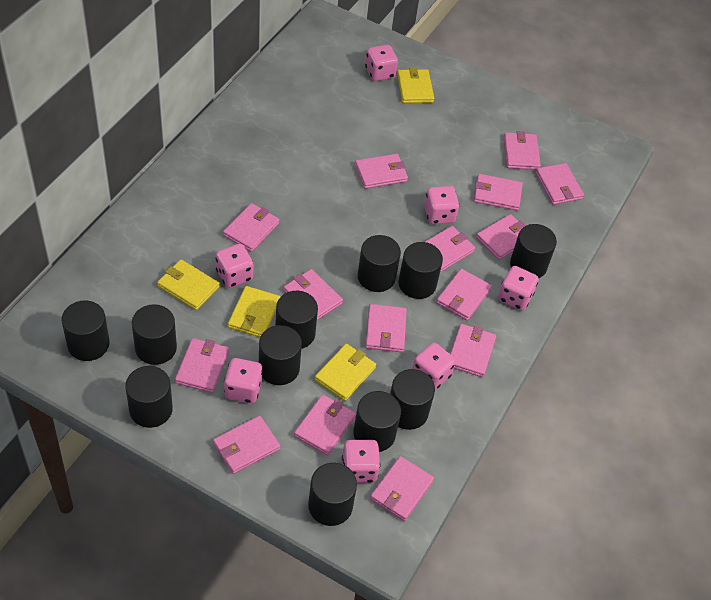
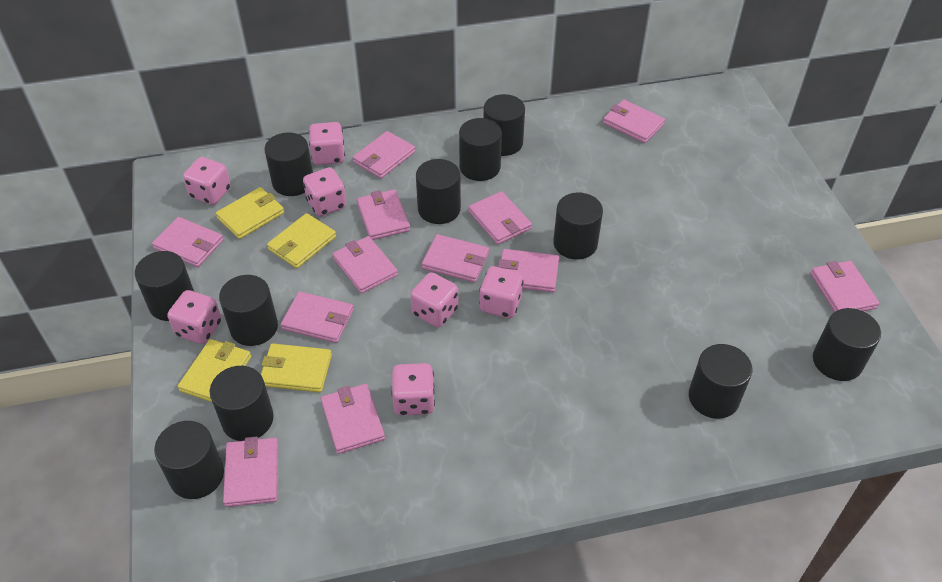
pink wallet: 15 -> 12

